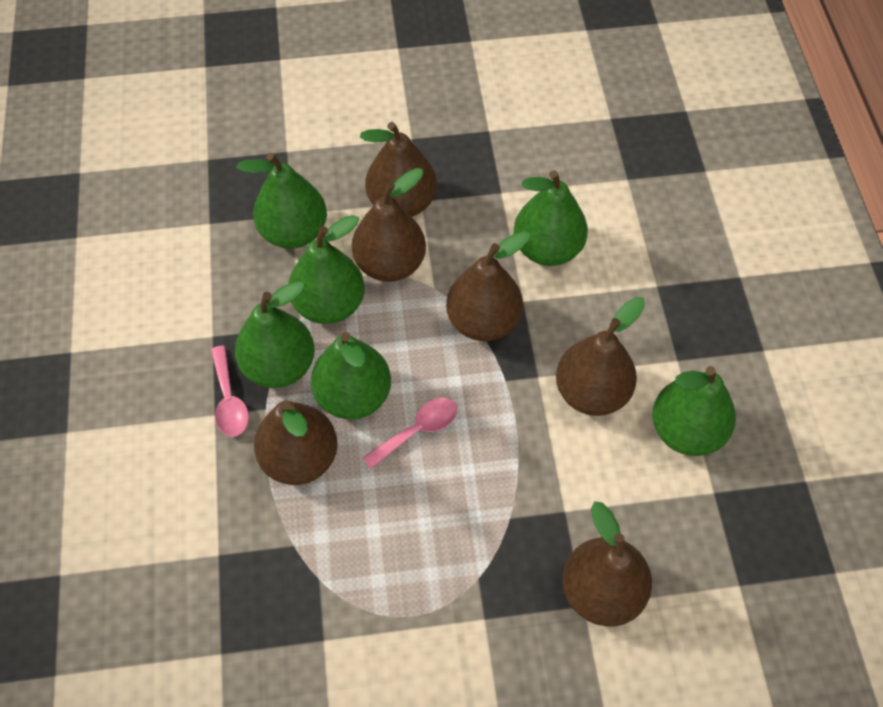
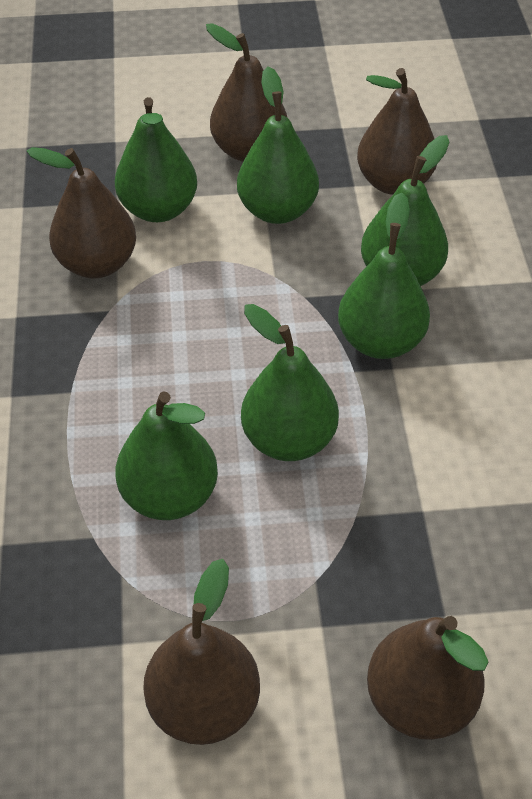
brown pear: 6 -> 5
pink spoon: 2 -> 0

